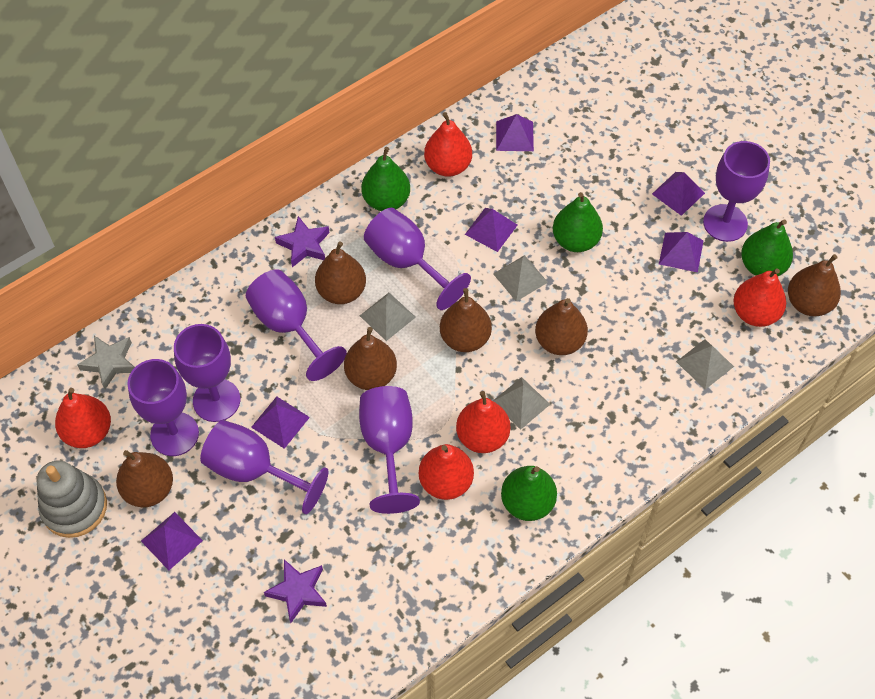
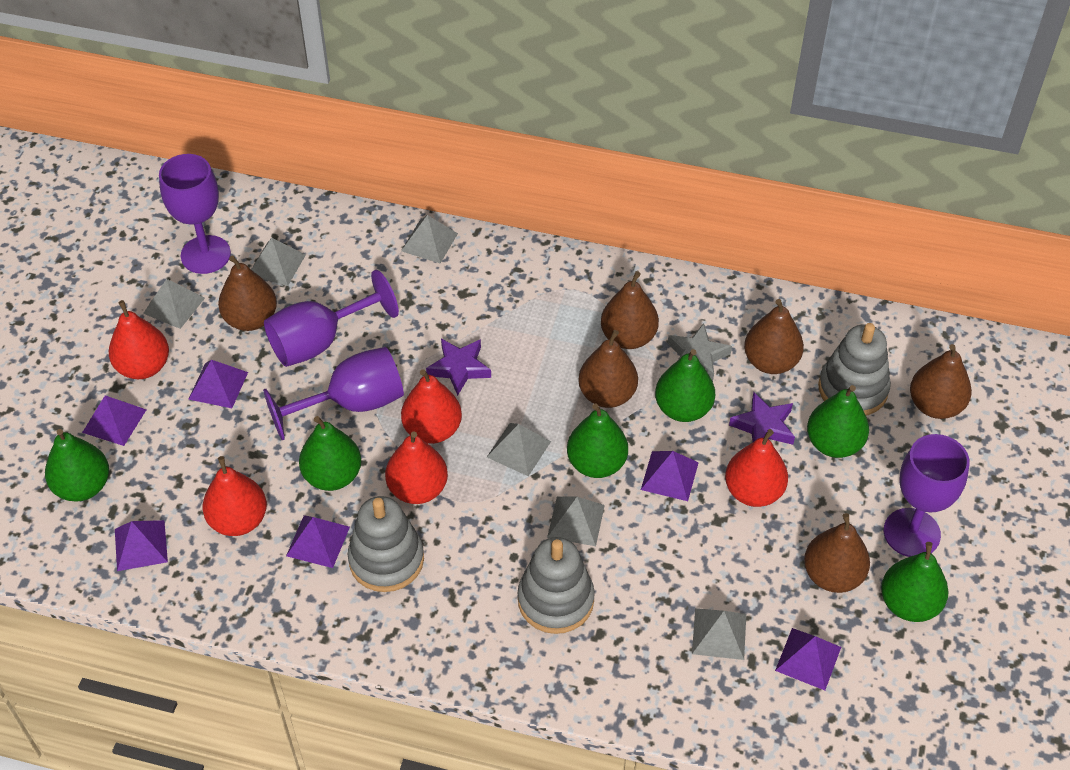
green pear: 4 -> 6
grey pyramid: 4 -> 6
grey stacking toy: 1 -> 3
purple goblet: 7 -> 4

